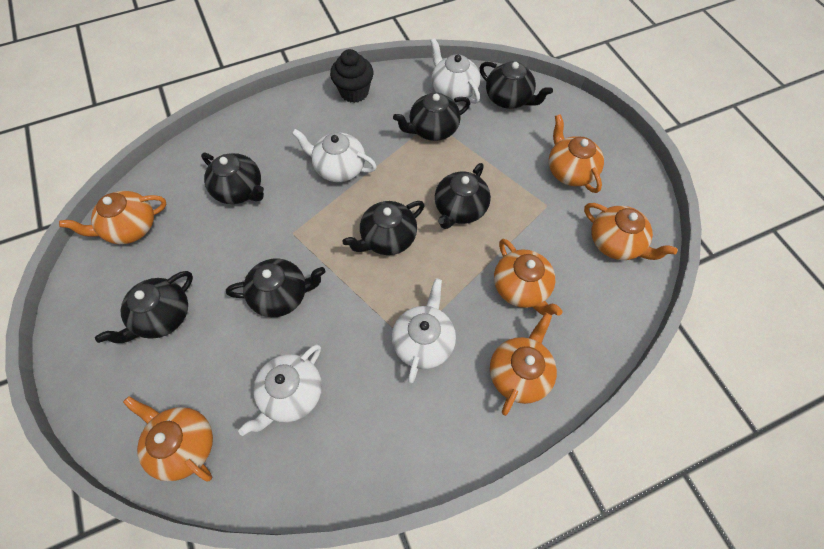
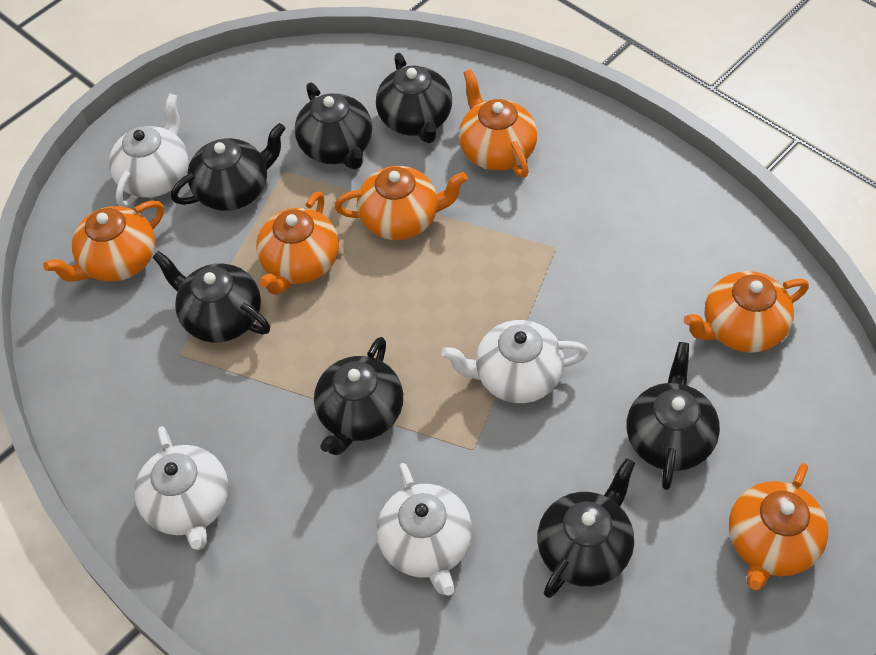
black cupcake: 1 -> 0

